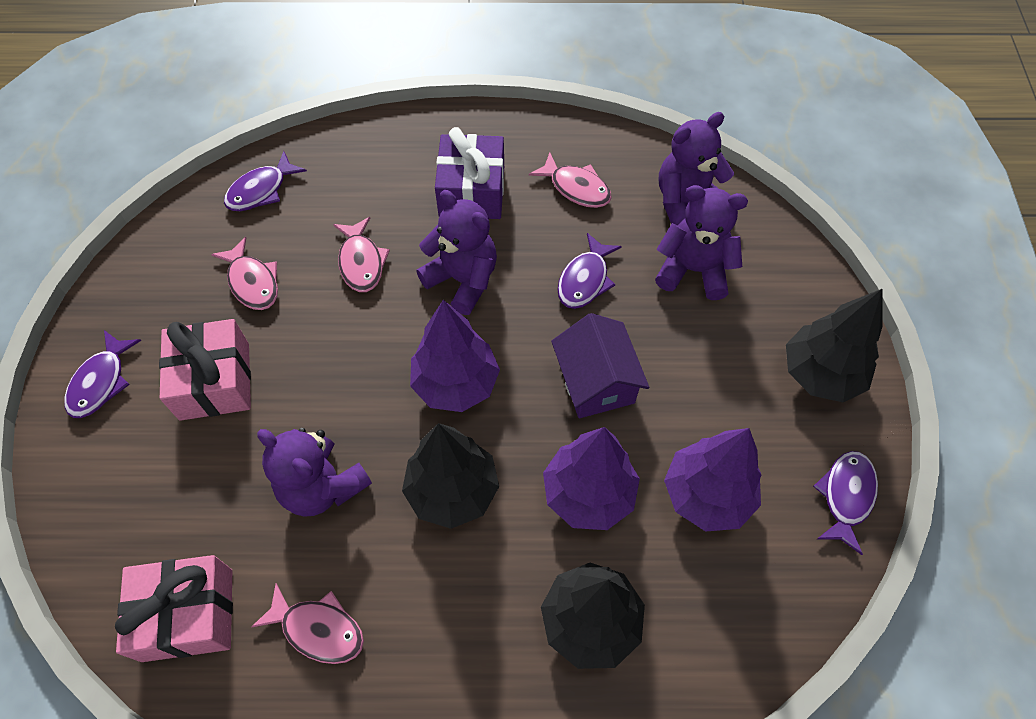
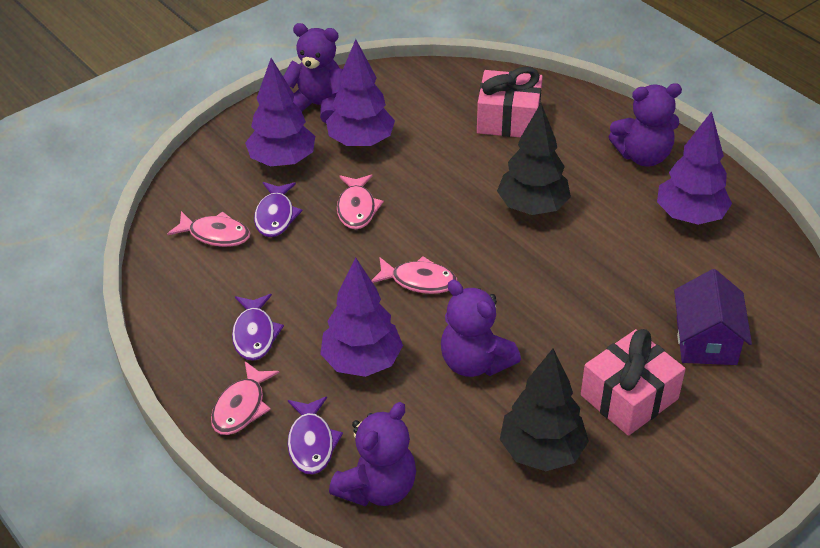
black tree: 3 -> 2
purple fish: 4 -> 3
purple gift: 1 -> 0
purple tree: 3 -> 4

